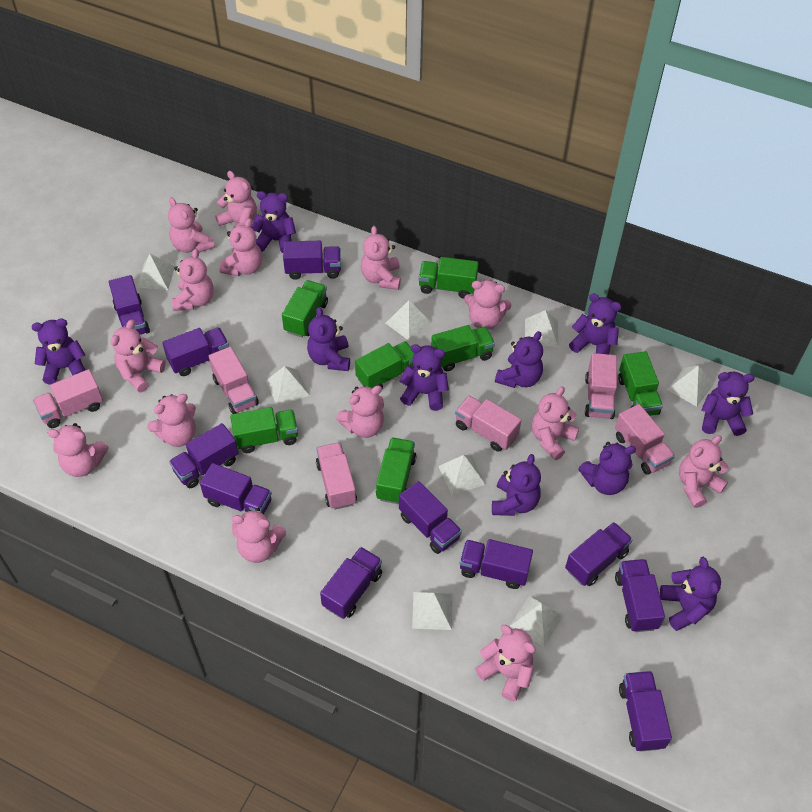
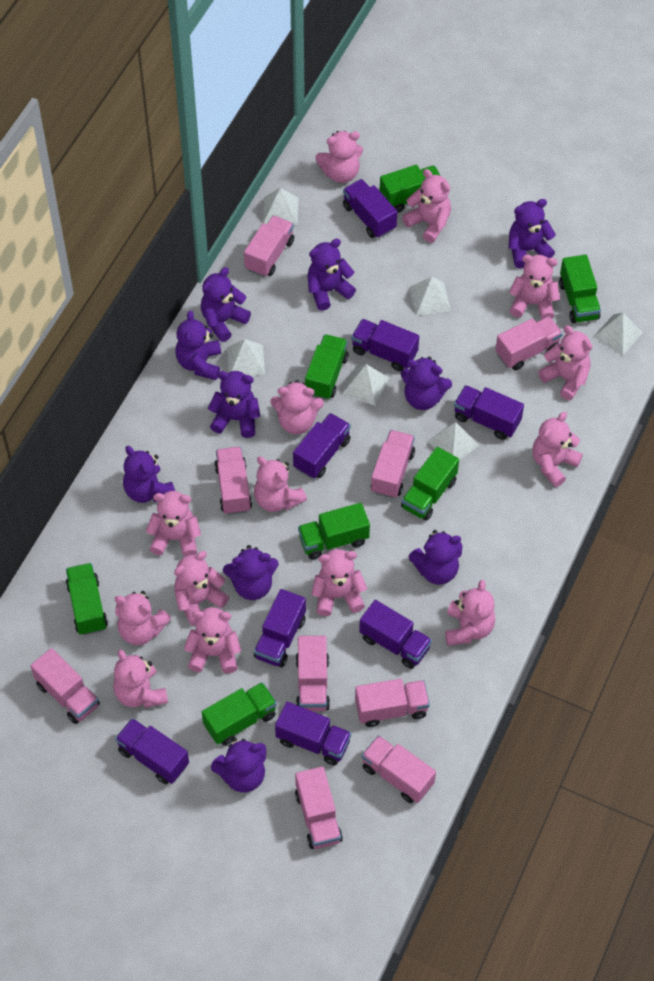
pink truck: 6 -> 9
purple truck: 11 -> 8
white pyramid: 8 -> 6

